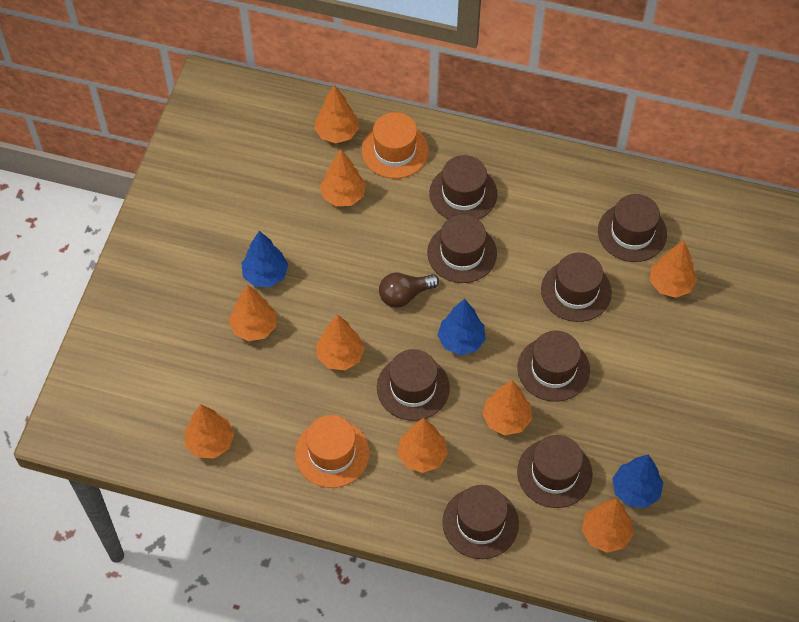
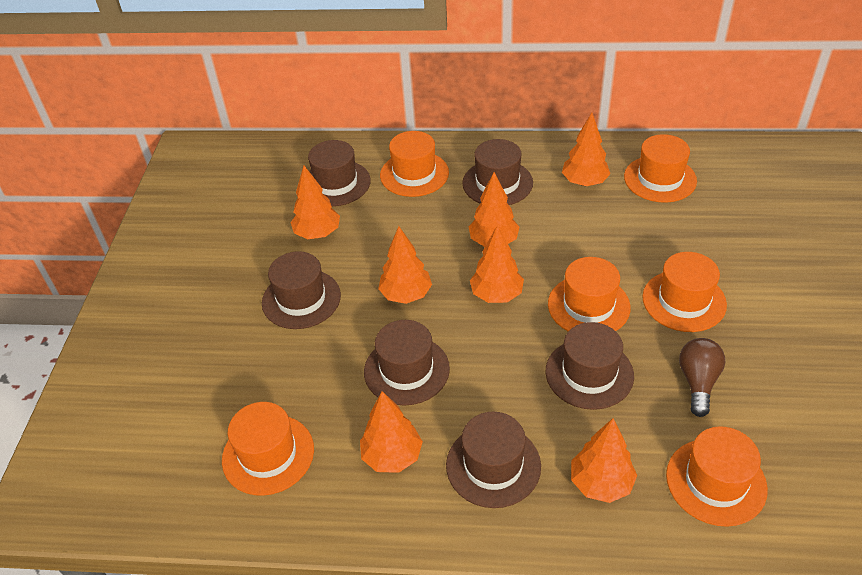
blue tree: 3 -> 0
brown hat: 8 -> 6
orange hat: 2 -> 6
orange tree: 9 -> 7

